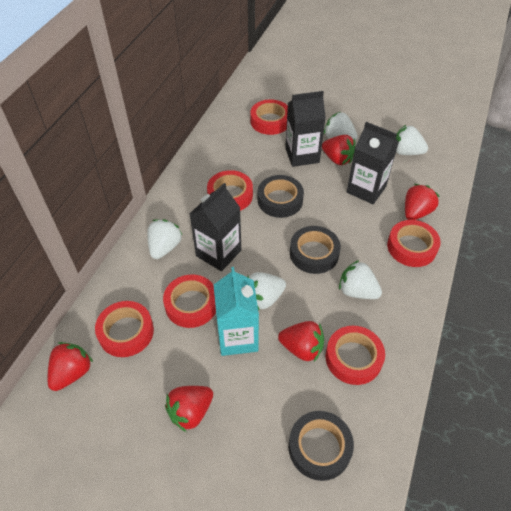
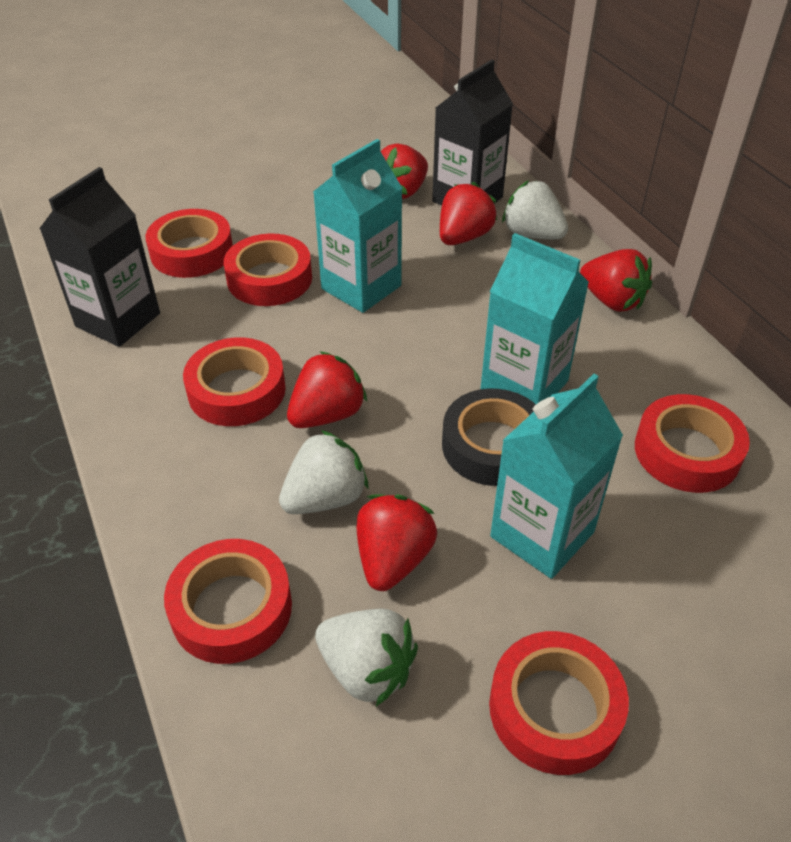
black carton: 3 -> 2
black tape: 3 -> 1
turquoise carton: 1 -> 3
white strawberry: 5 -> 3

